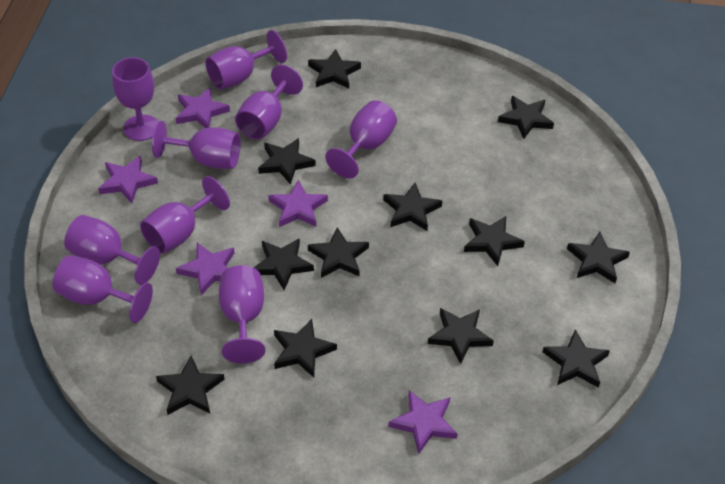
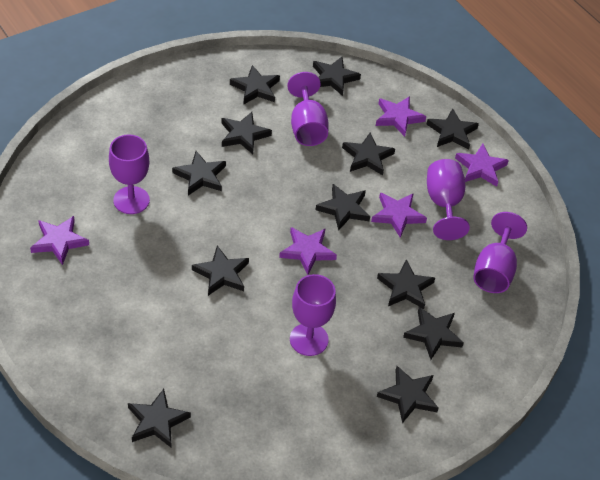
purple goblet: 9 -> 5

